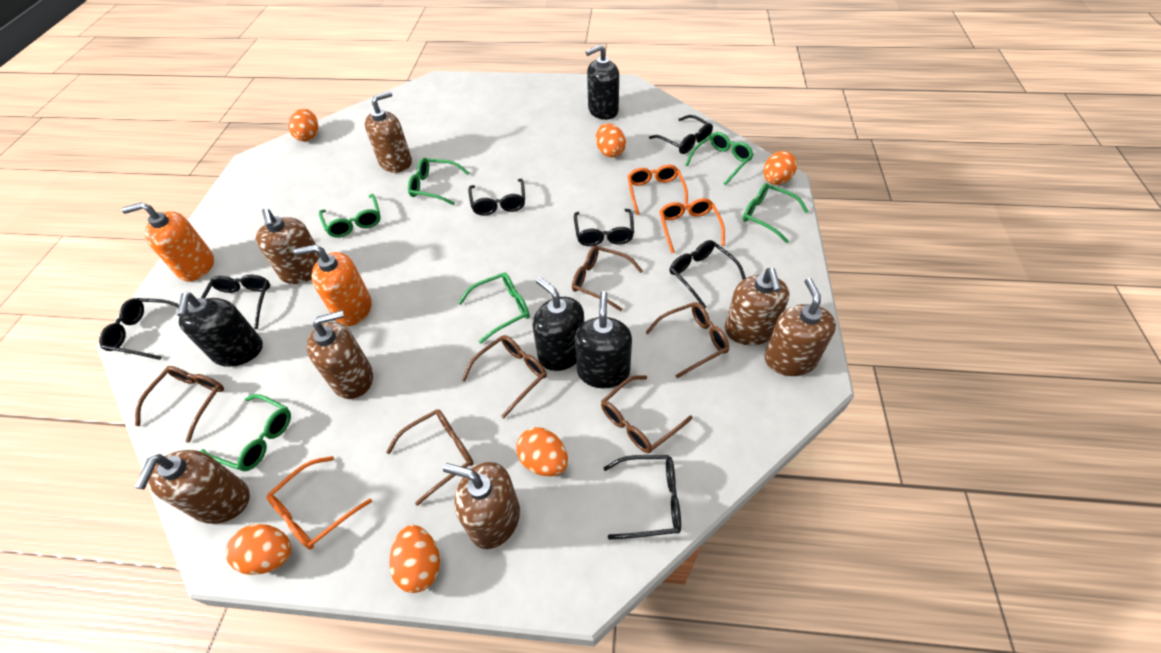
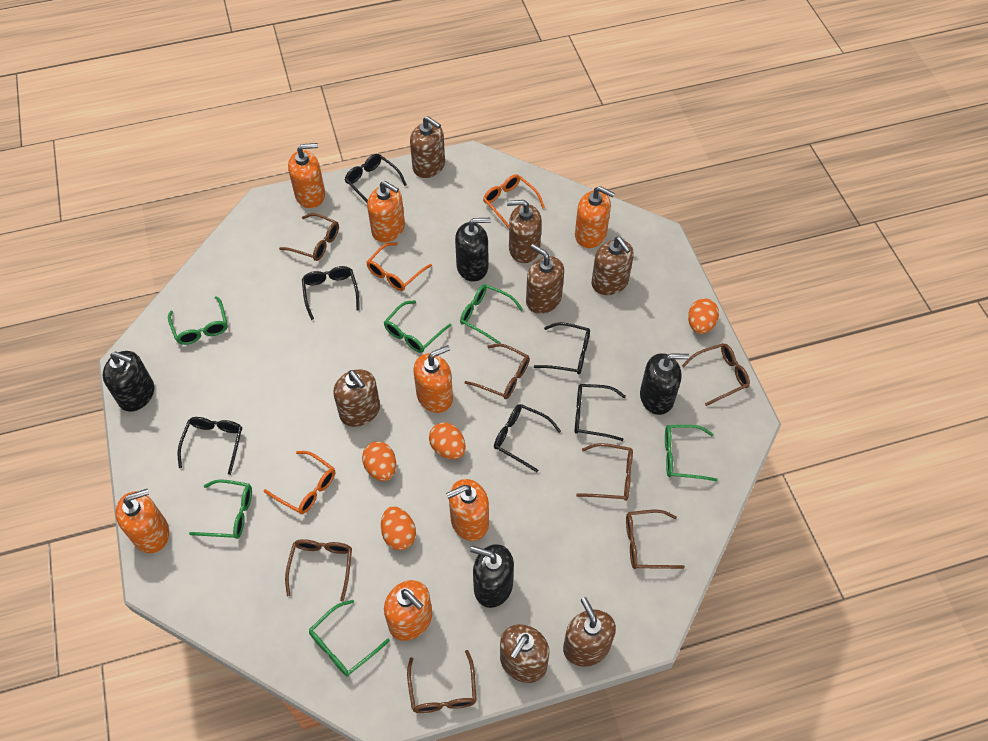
black glasses: 7 -> 6
brown glasses: 6 -> 7
orange egg: 6 -> 4
orange soap dispenser: 2 -> 7

